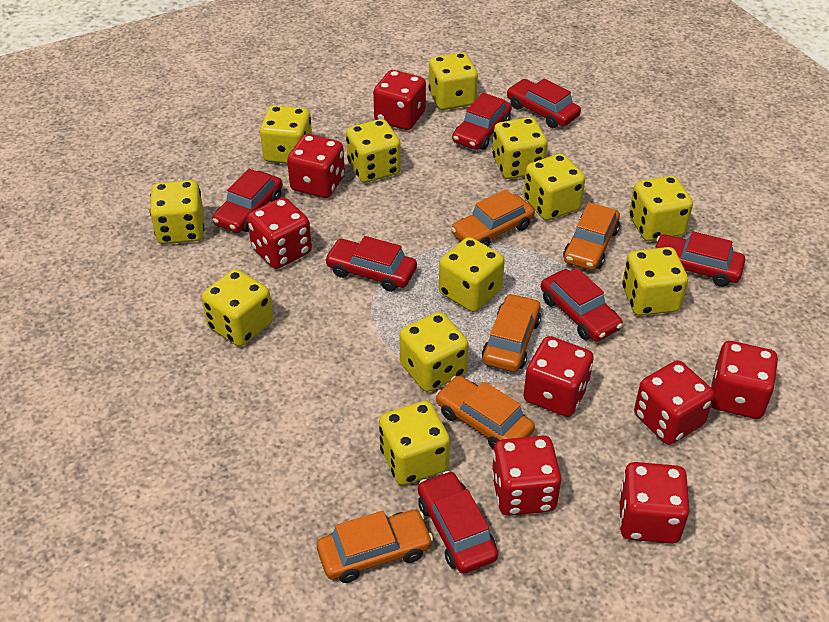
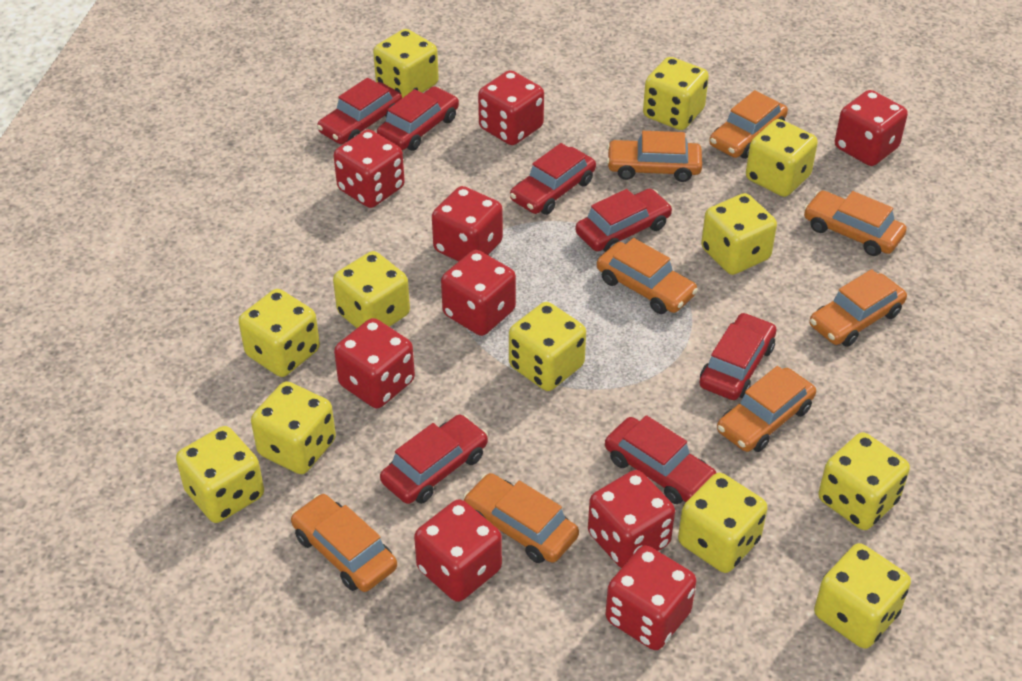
orange car: 5 -> 8
red dice: 8 -> 9

